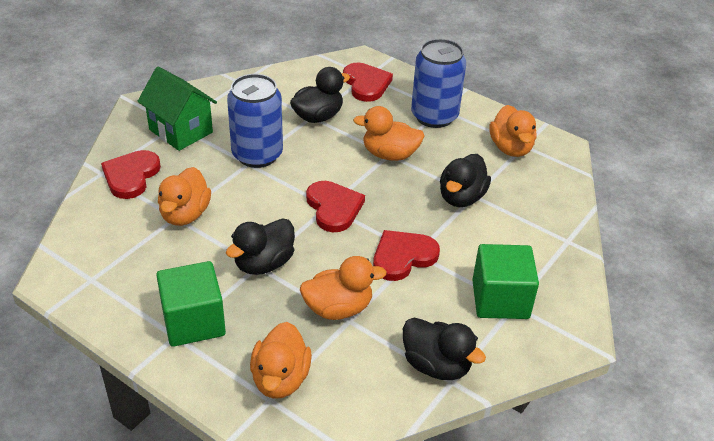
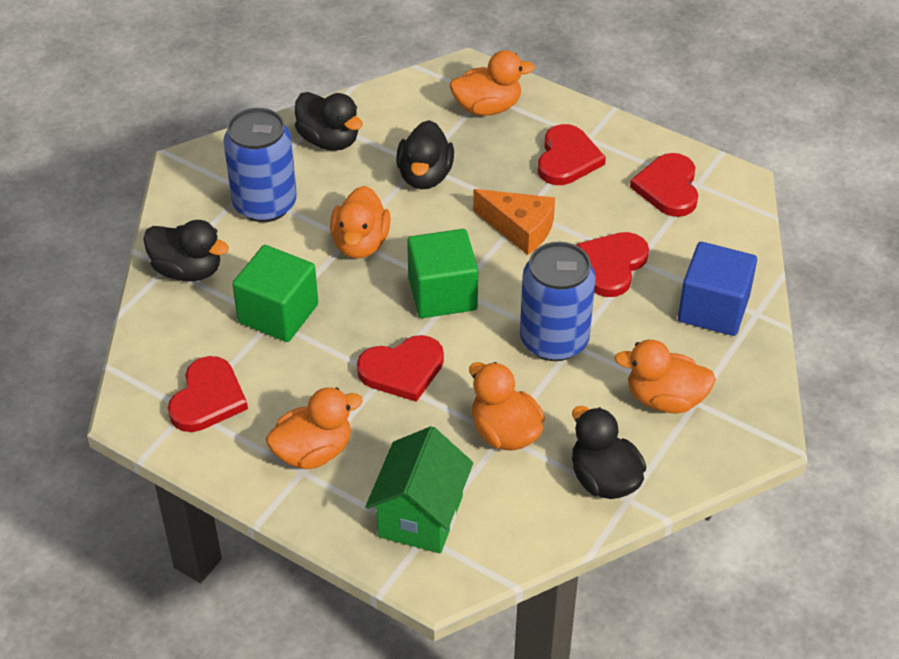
blue cube: 0 -> 1
orange cheese: 0 -> 1
red heart: 4 -> 5

